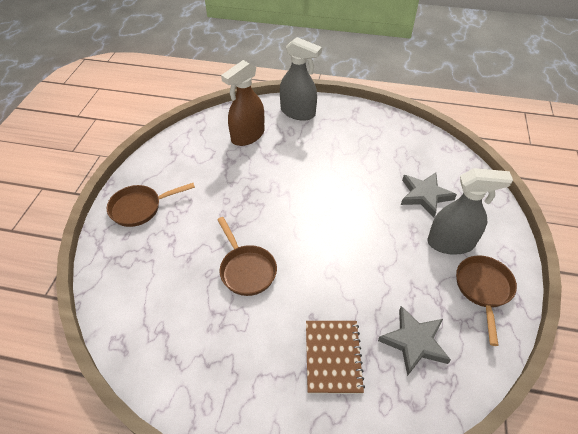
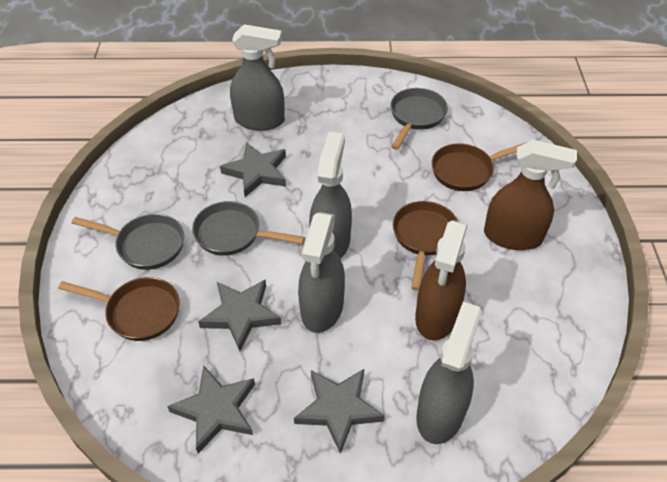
brown notebook: 1 -> 0
brown spray bottle: 1 -> 2
grey pan: 0 -> 3
grey spray bottle: 2 -> 4
grey star: 2 -> 4

